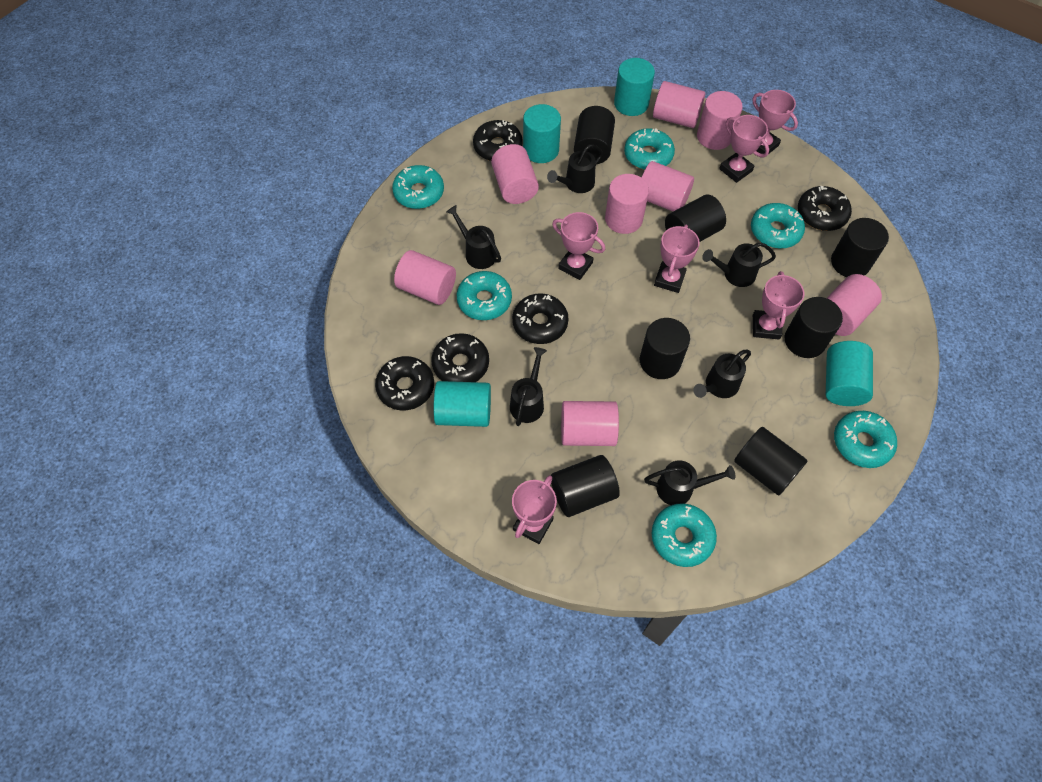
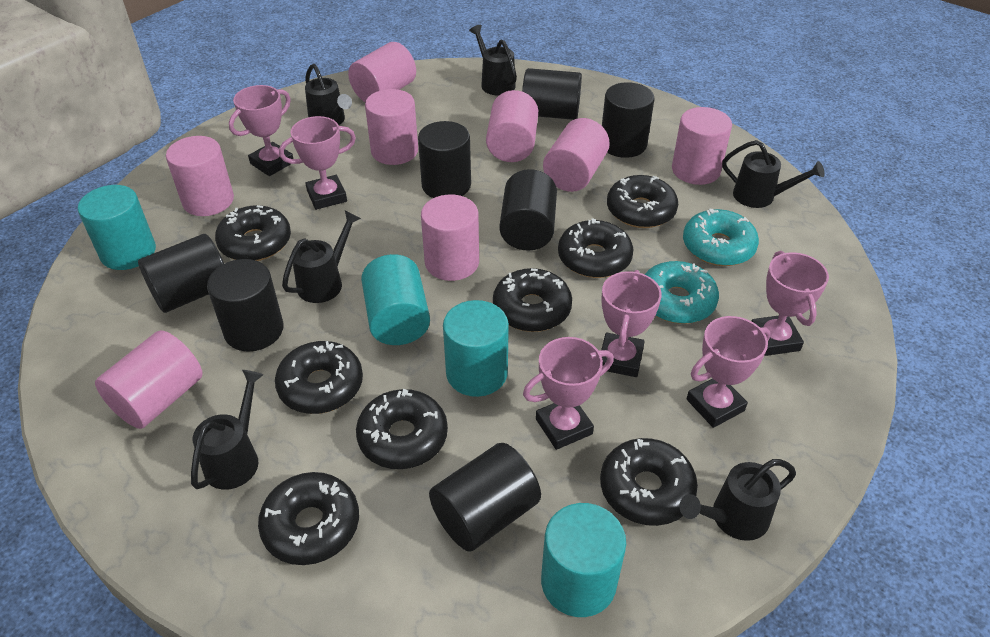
black donut: 5 -> 8
turquoise donut: 6 -> 2

